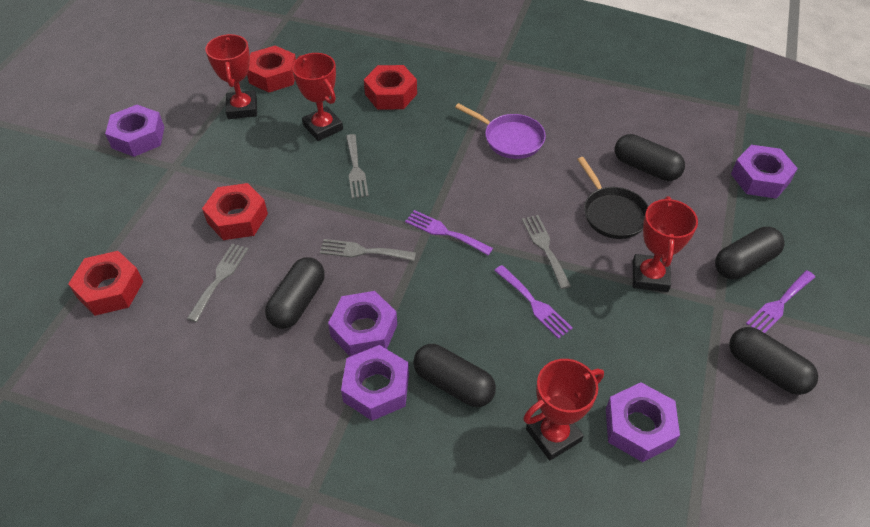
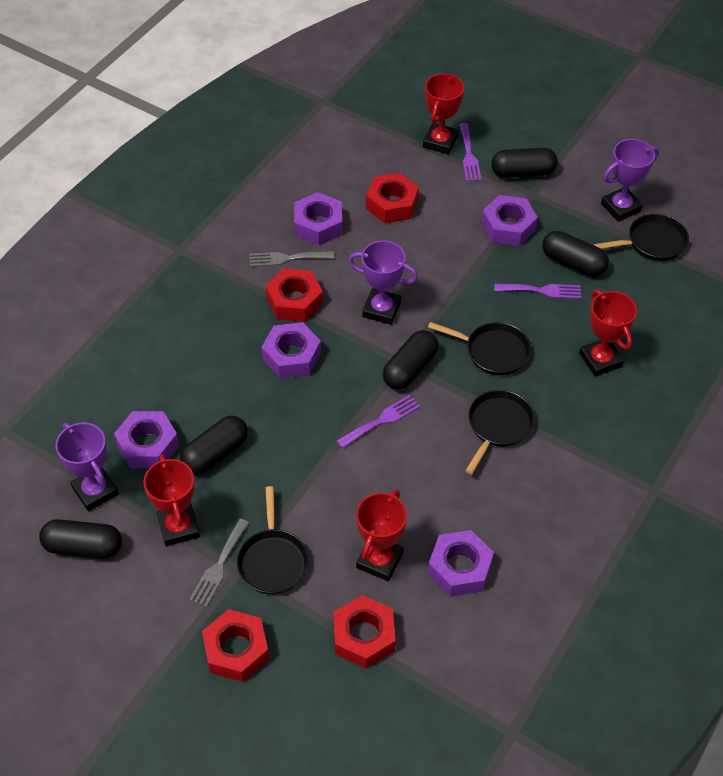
black pan: 1 -> 4
grey fork: 4 -> 2
purple pan: 1 -> 0
purple trophy: 0 -> 3

